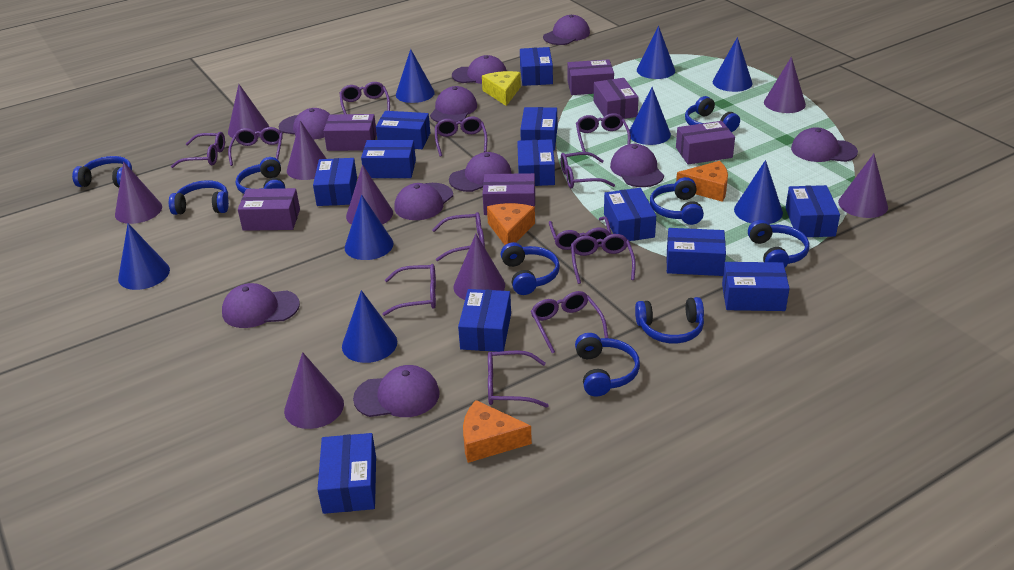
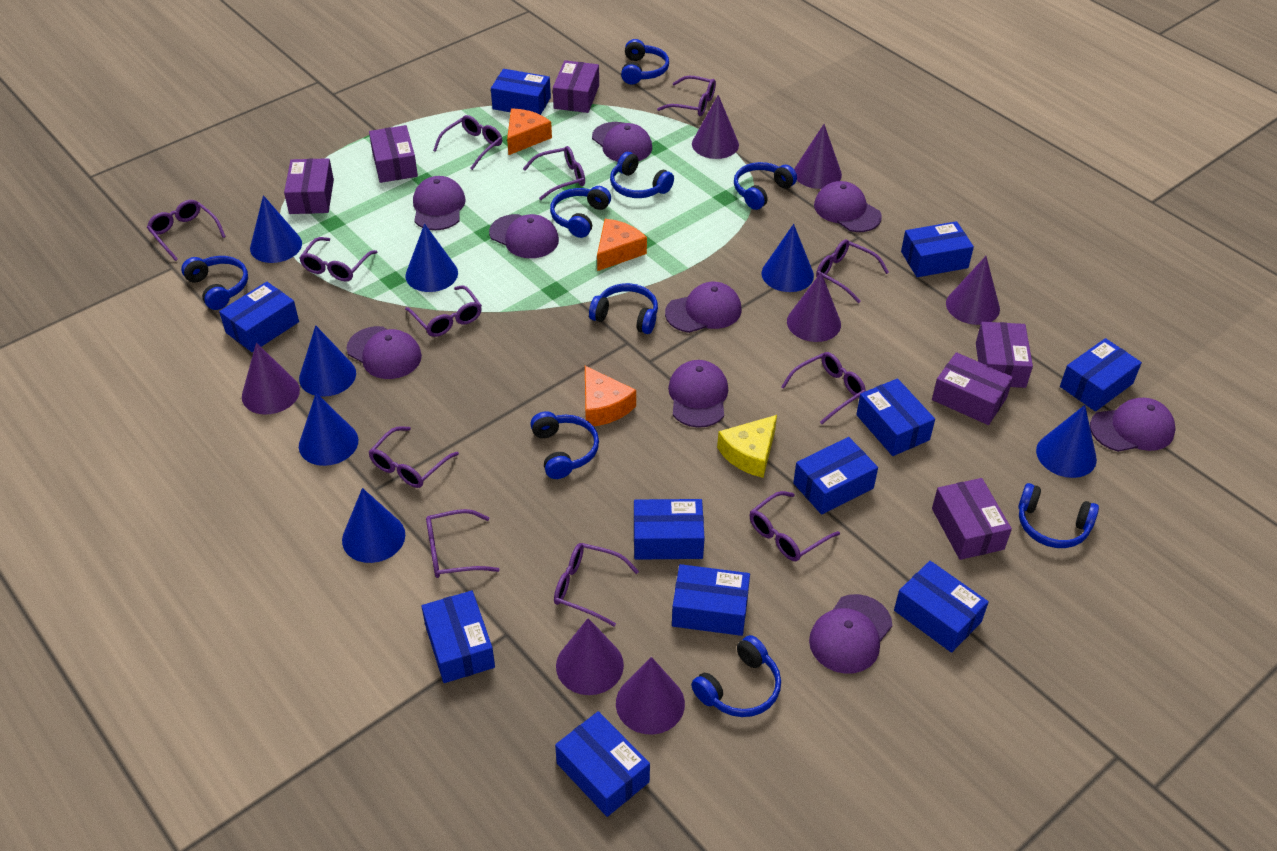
blue box: 12 -> 11
blue cone: 8 -> 7
purple cap: 10 -> 9
purple cone: 8 -> 7

